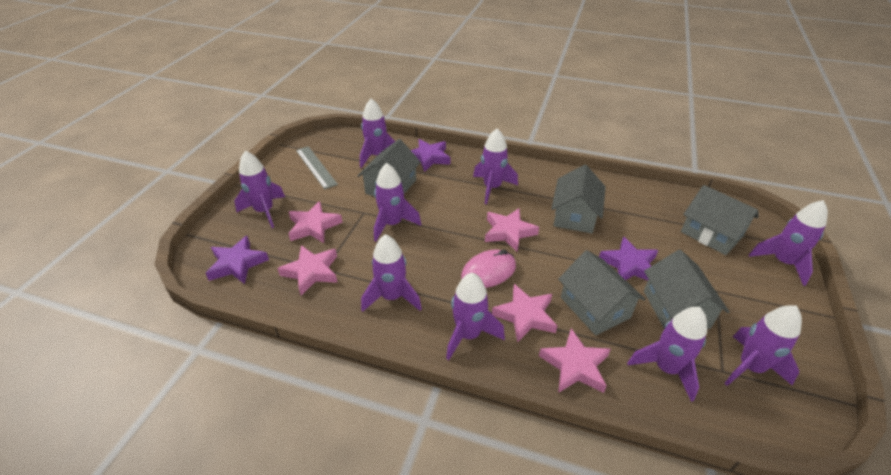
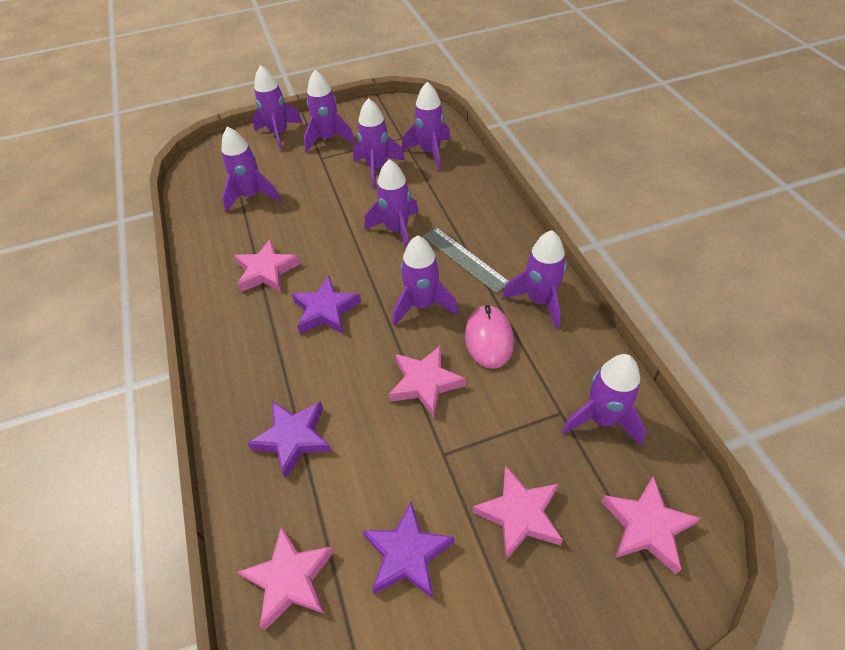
grey house: 5 -> 0

